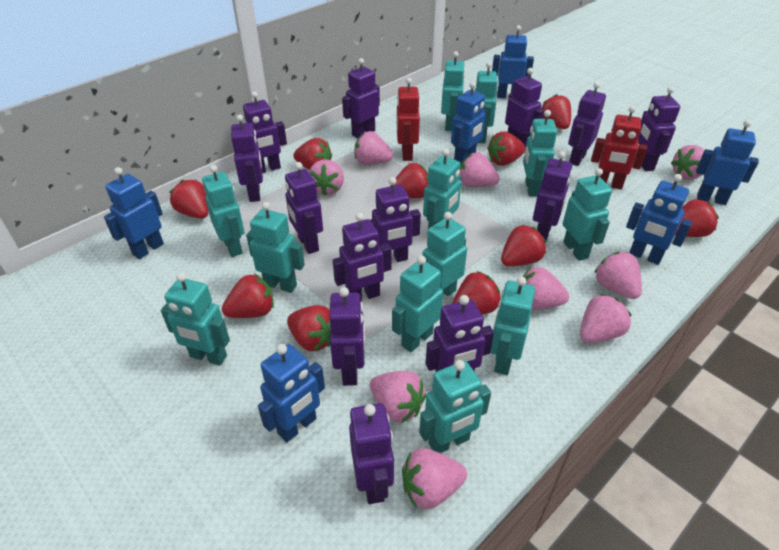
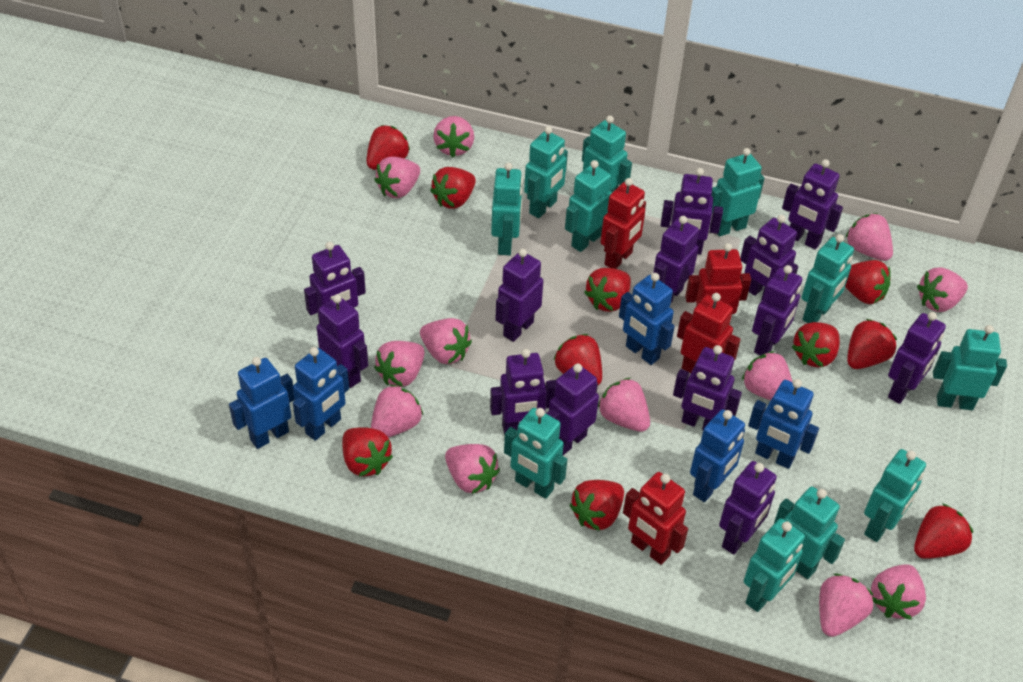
blue robot: 6 -> 5
pink strawberry: 9 -> 12
red robot: 2 -> 4
turquoise robot: 12 -> 11

